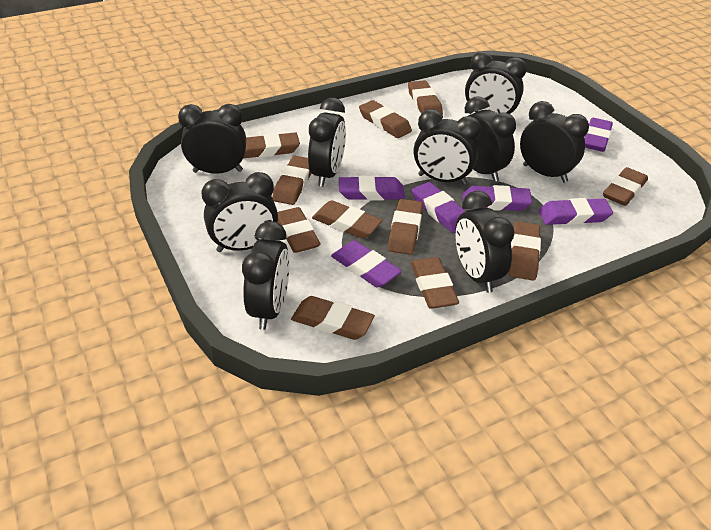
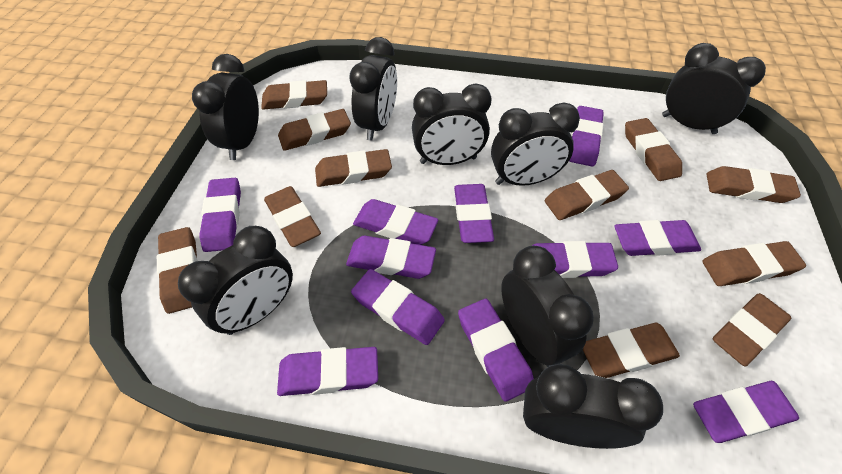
black clock: 9 -> 8
purple eraser: 6 -> 11

